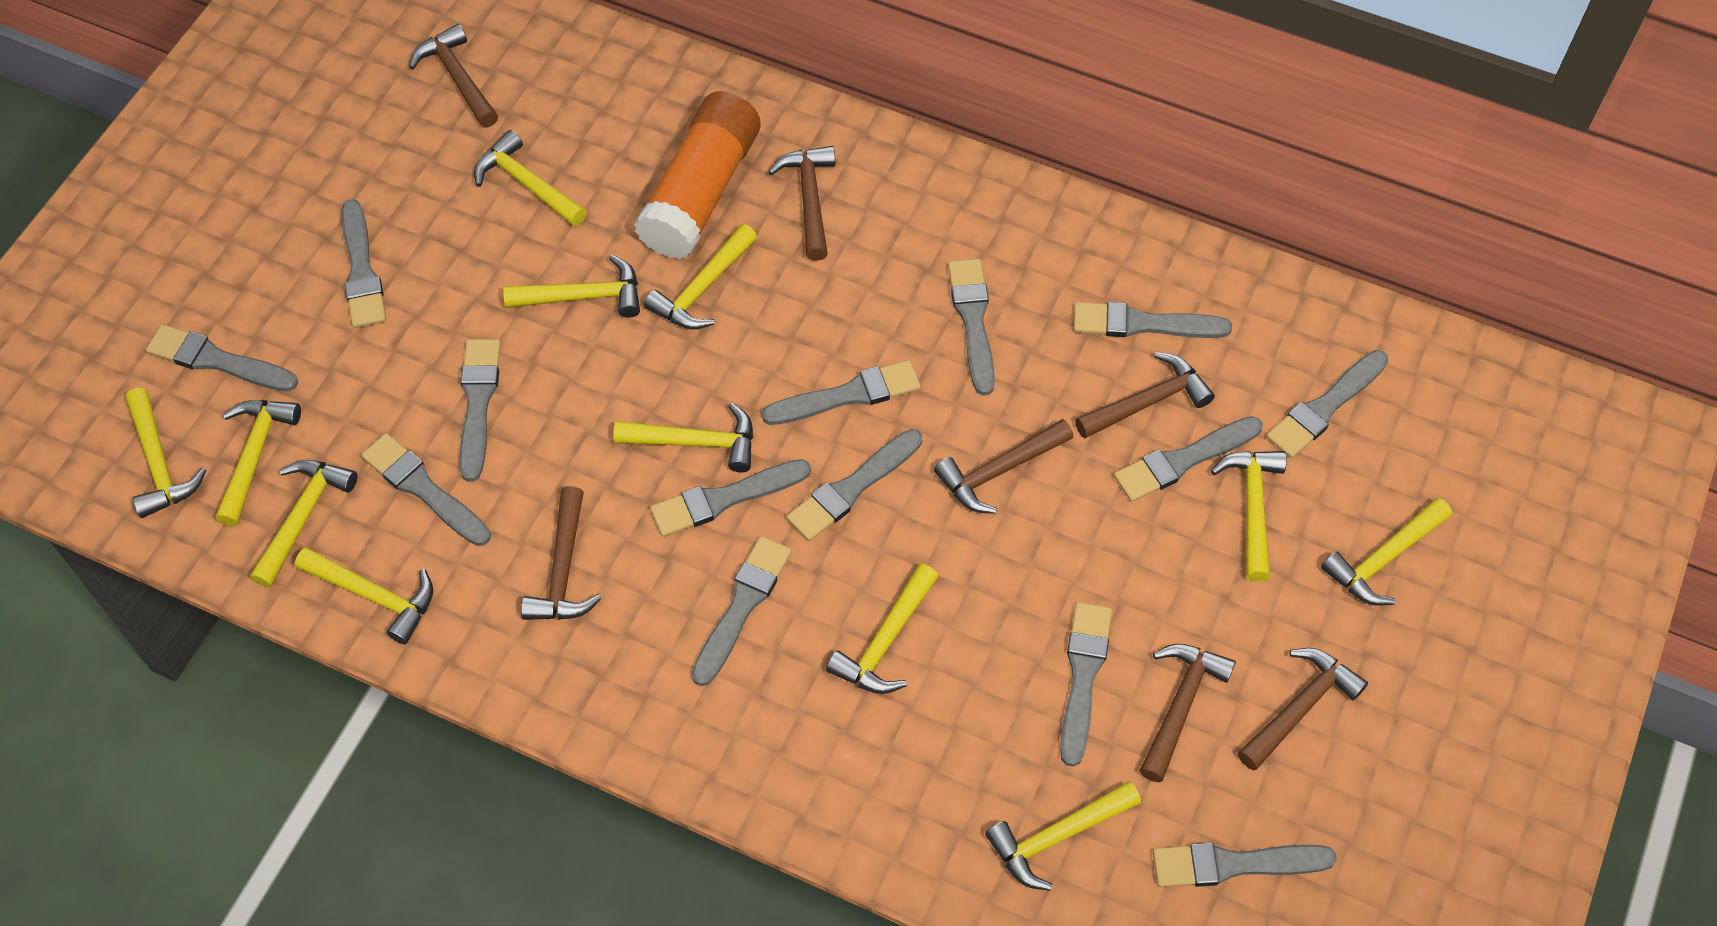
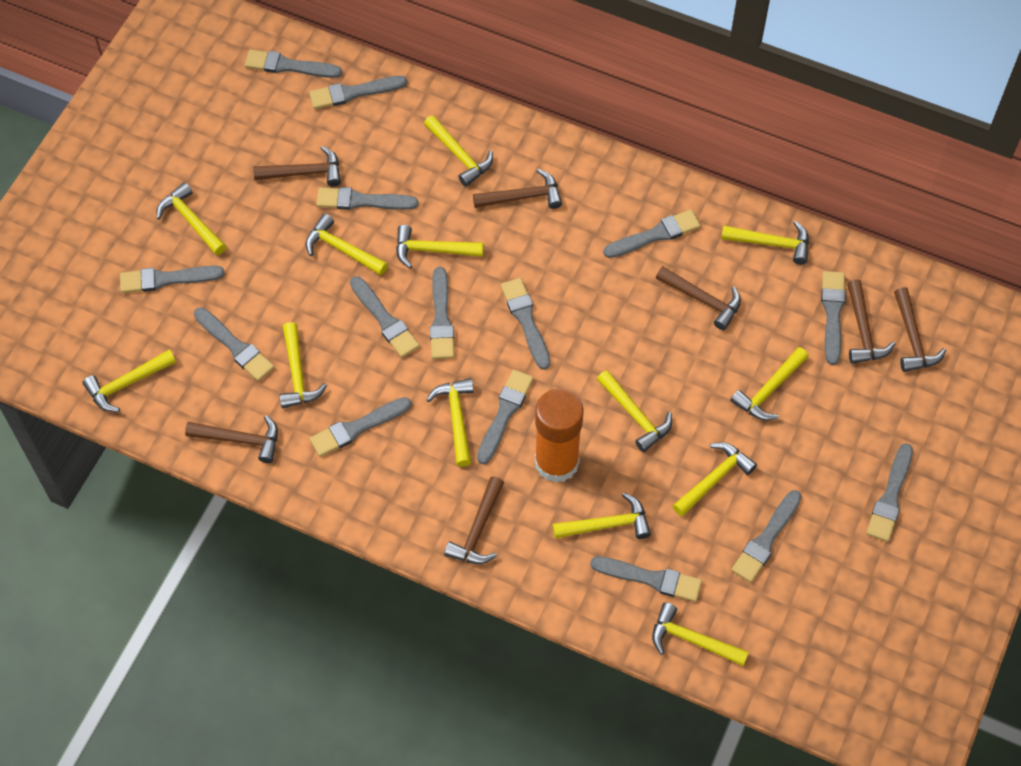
grey brush: 14 -> 15
yellow hammer: 12 -> 13

